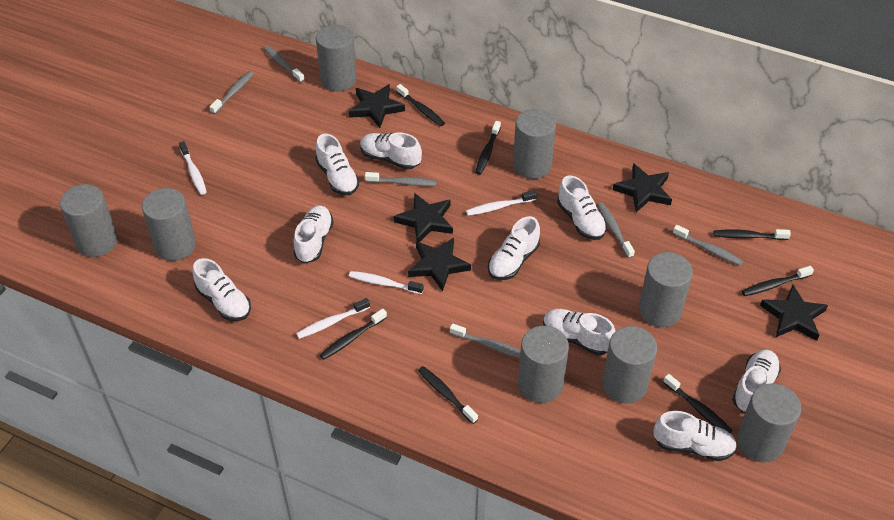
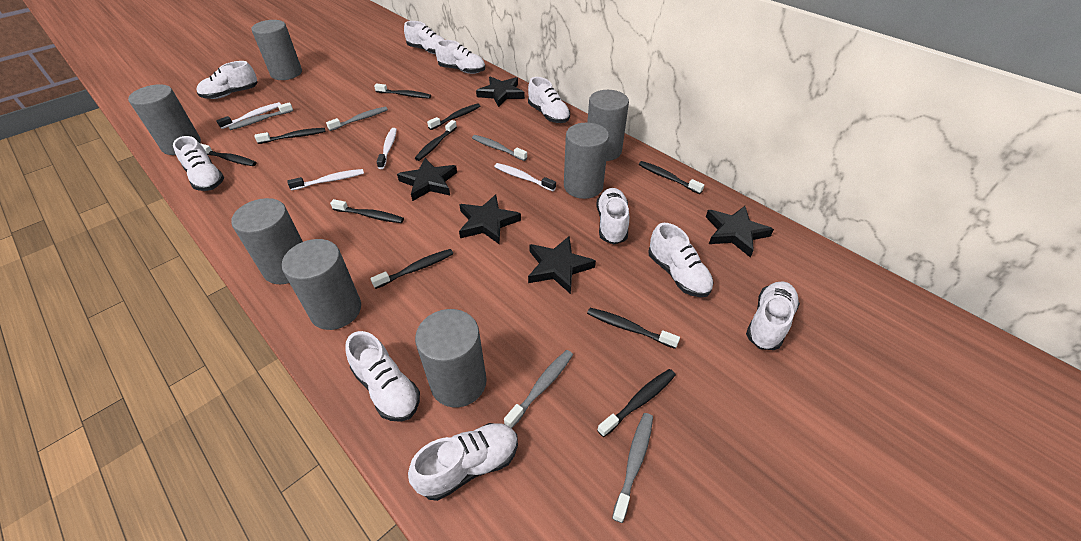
black toothbrush: 7 -> 10
grey cylinder: 8 -> 7
grey toothbrush: 6 -> 5
white shoe: 9 -> 10

